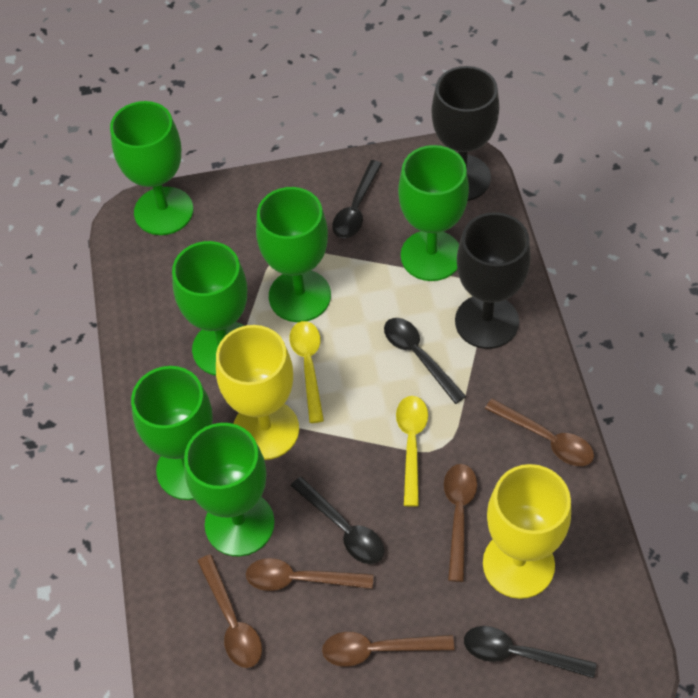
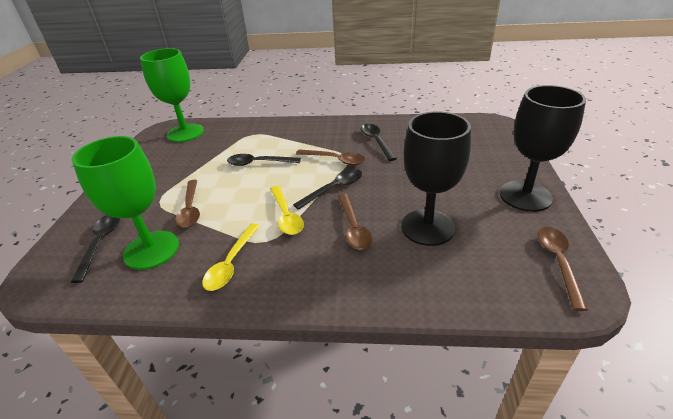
brown spoon: 5 -> 4
green goblet: 6 -> 2
yellow goblet: 2 -> 0

